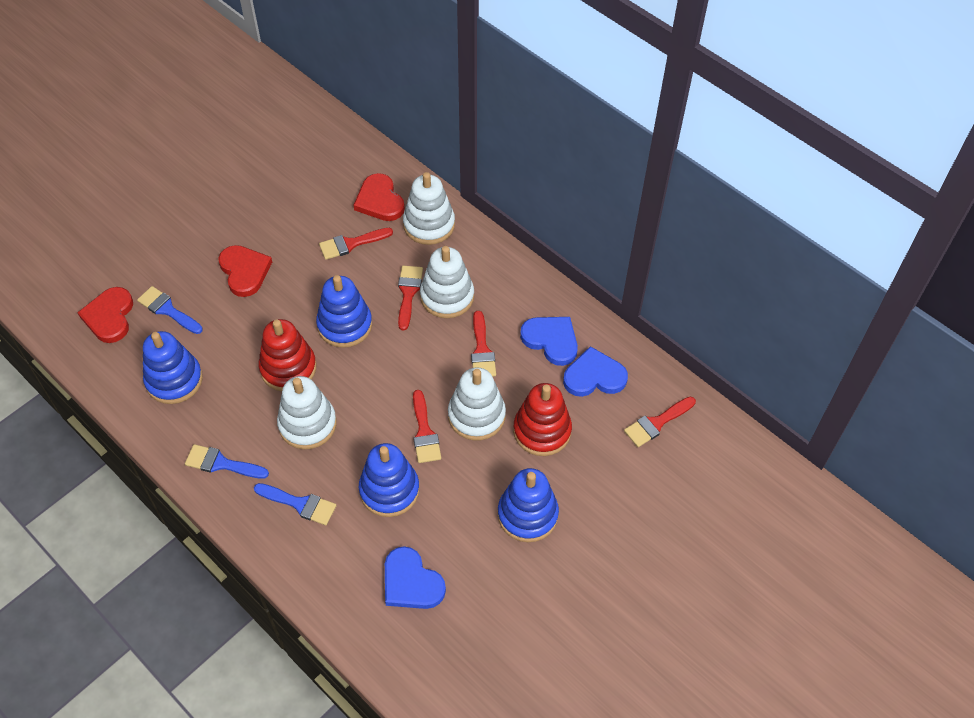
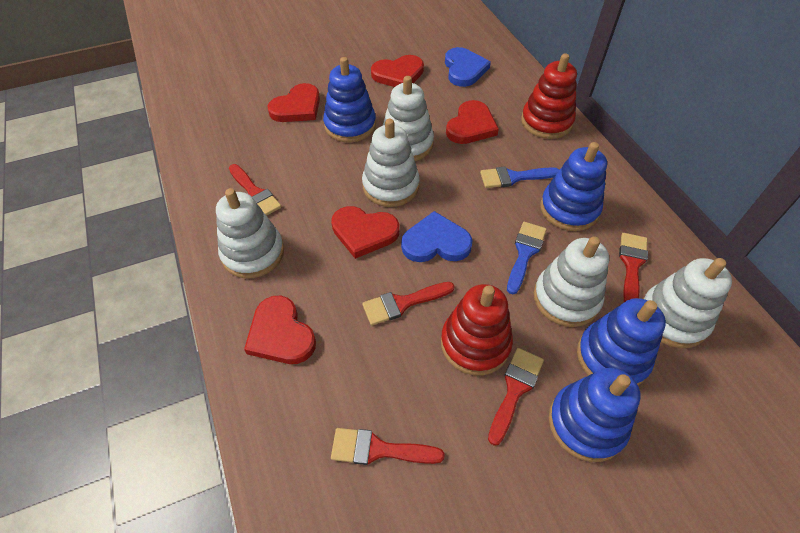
blue brush: 3 -> 2
blue heart: 3 -> 2
red heart: 3 -> 5
white stacking toy: 4 -> 5

